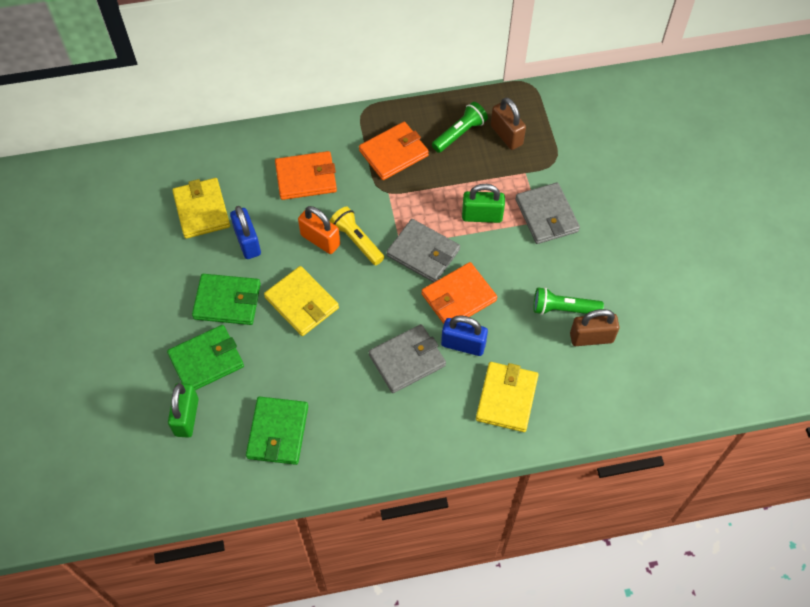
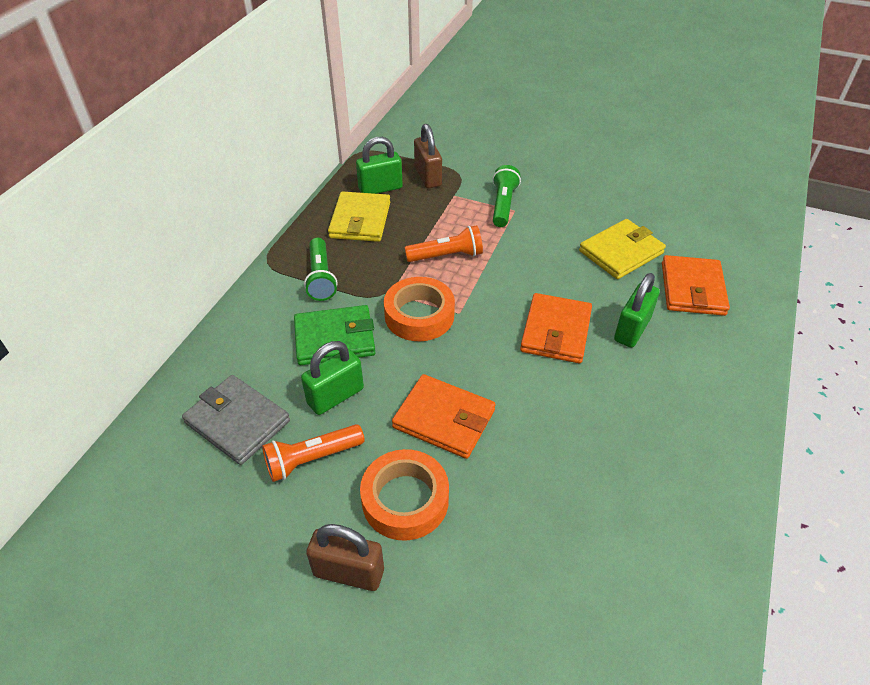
blue padlock: 2 -> 0
green padlock: 2 -> 3
green wallet: 3 -> 1
grey wallet: 3 -> 1
orange flashlight: 0 -> 2
orange padlock: 1 -> 0
orange tape: 0 -> 2
yellow flashlight: 1 -> 0
yellow wallet: 3 -> 2

